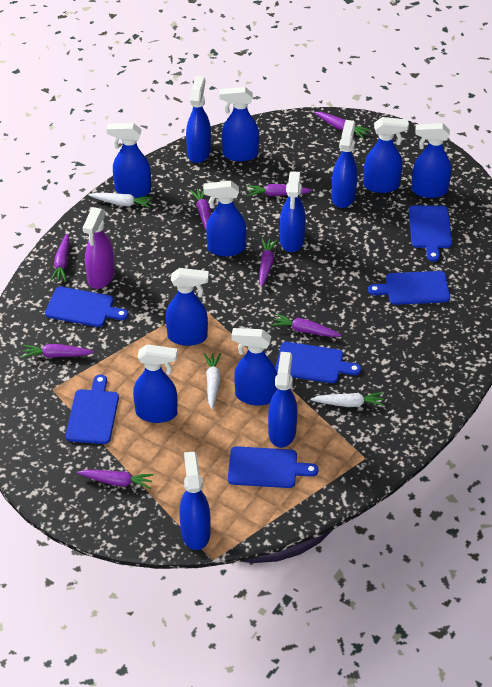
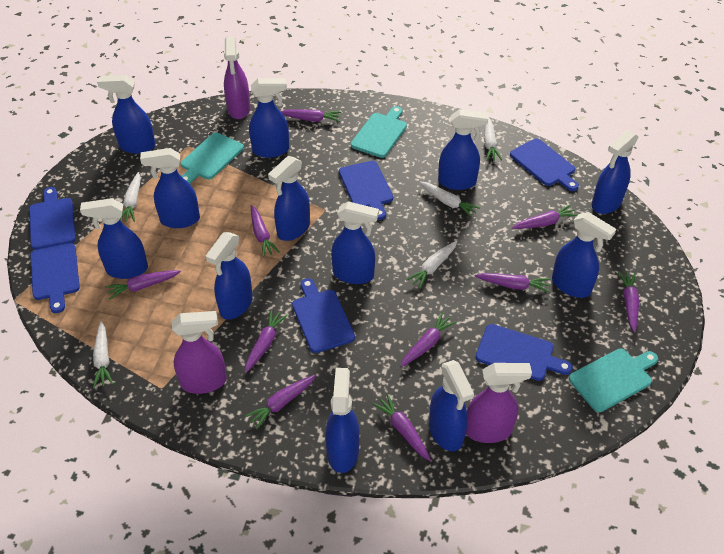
blue spray bottle: 13 -> 12
purple carrot: 8 -> 10
purple spray bottle: 1 -> 3
turquoise cutting board: 0 -> 3
white carrot: 3 -> 5

